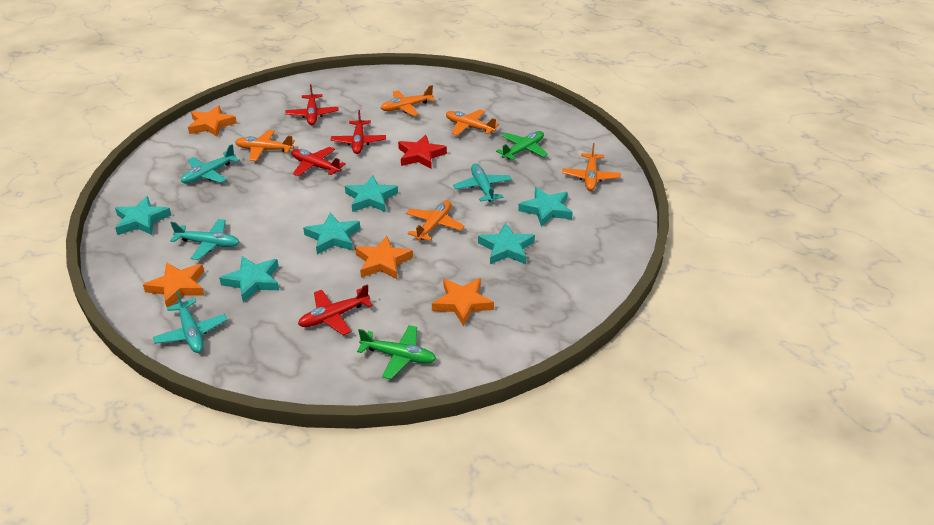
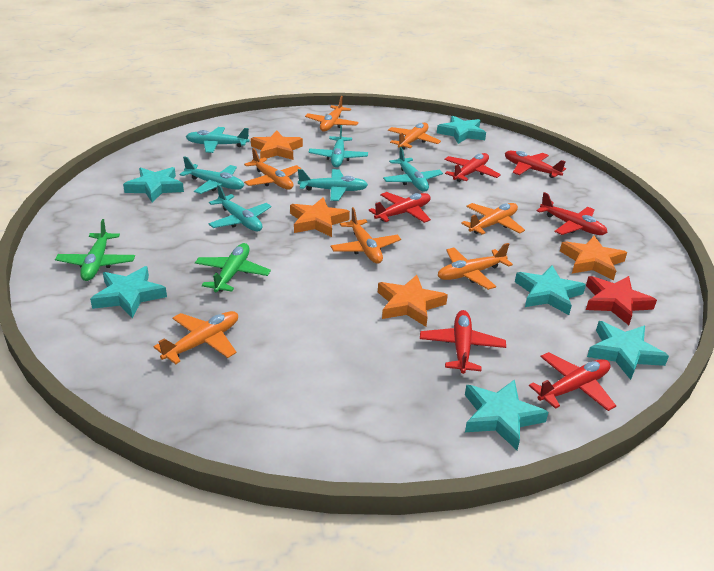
orange plane: 5 -> 7
red plane: 4 -> 6
turquoise plane: 4 -> 6

